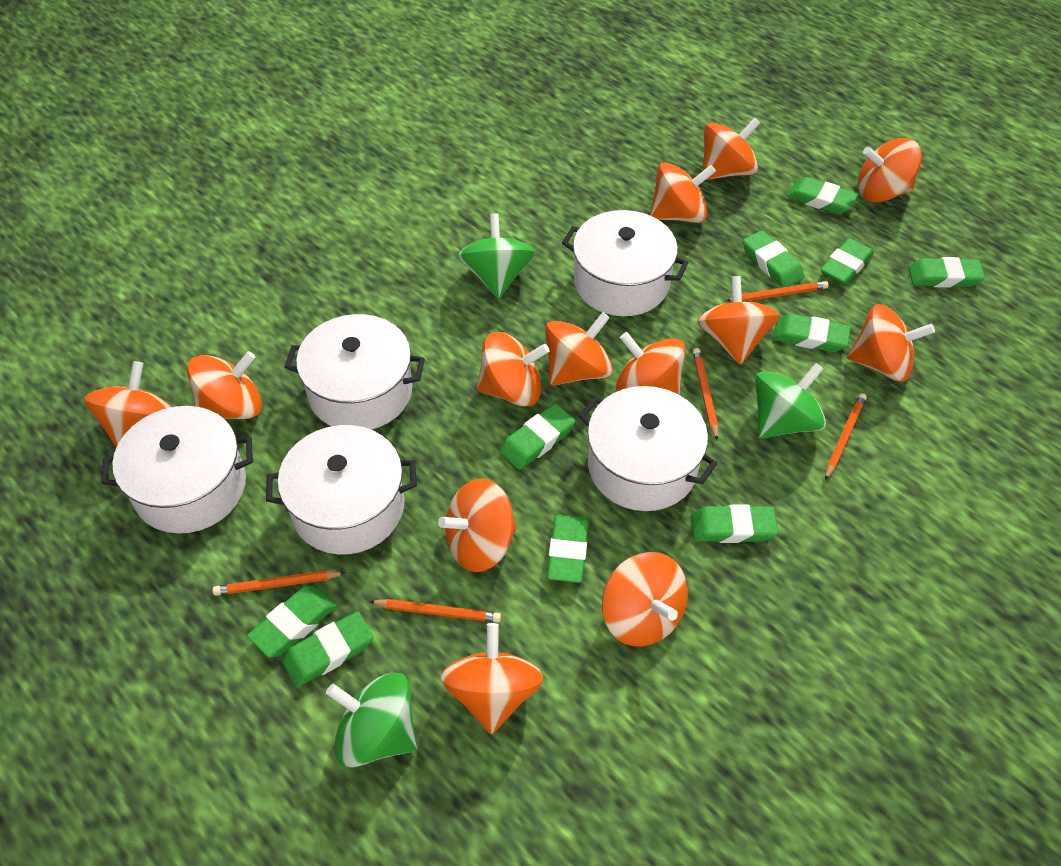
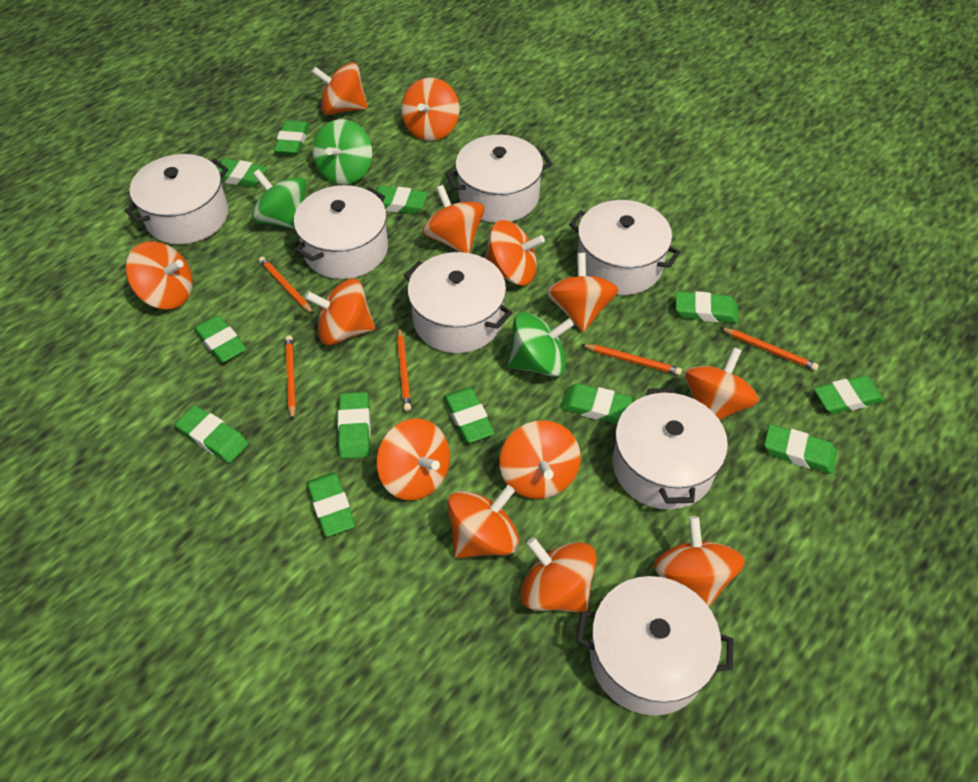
green eraser: 10 -> 12
white pot: 5 -> 7

